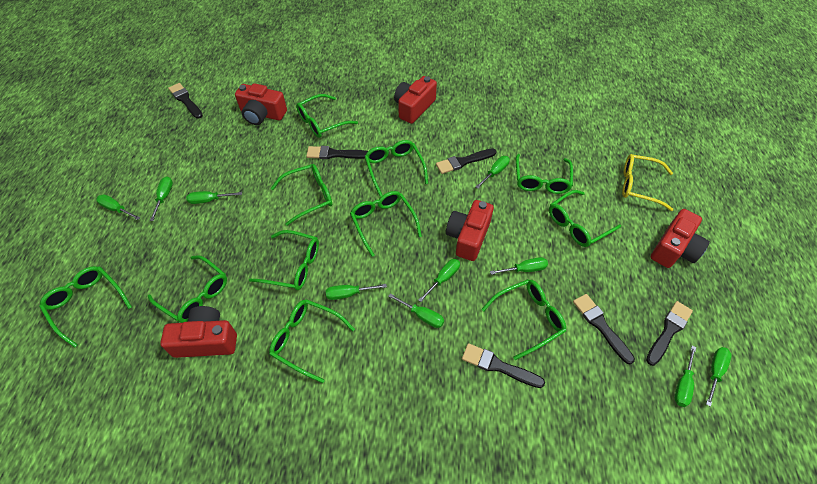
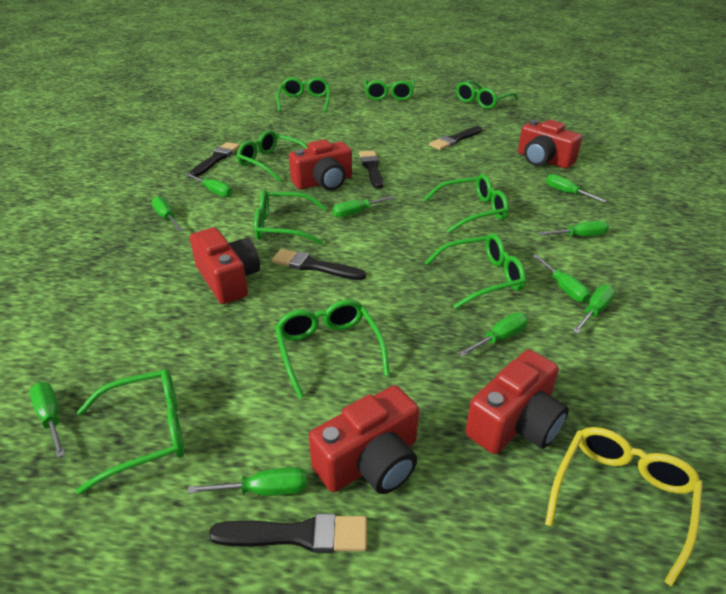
black brush: 6 -> 5
green glasses: 11 -> 9

